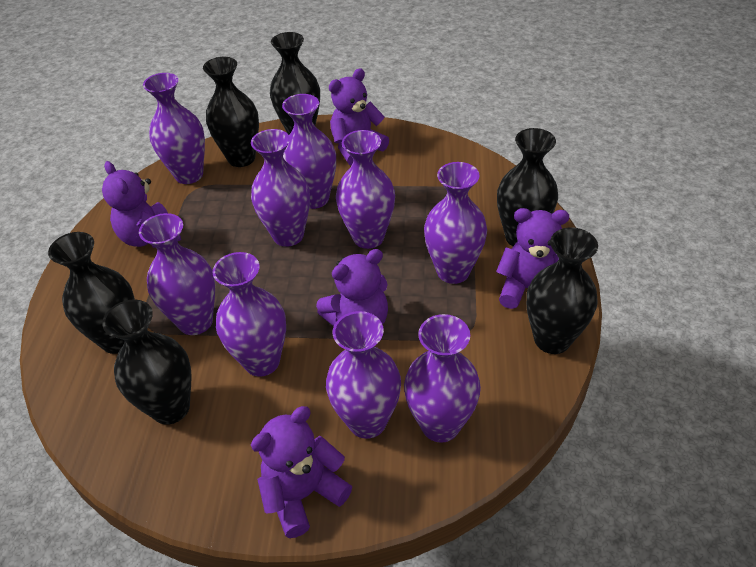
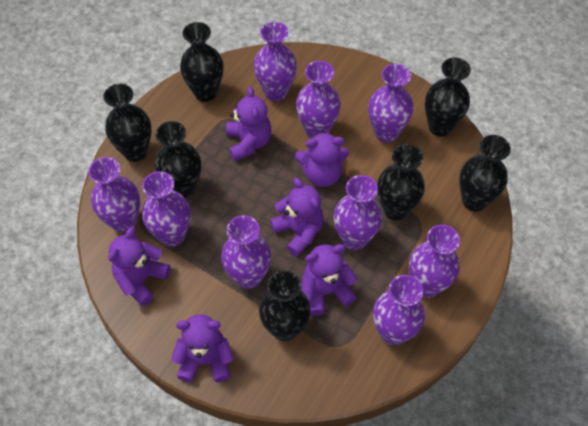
black vase: 6 -> 7
purple teddy bear: 5 -> 6

